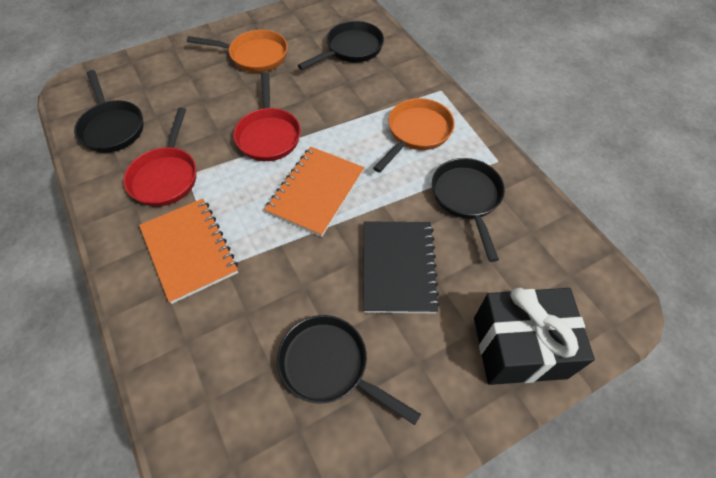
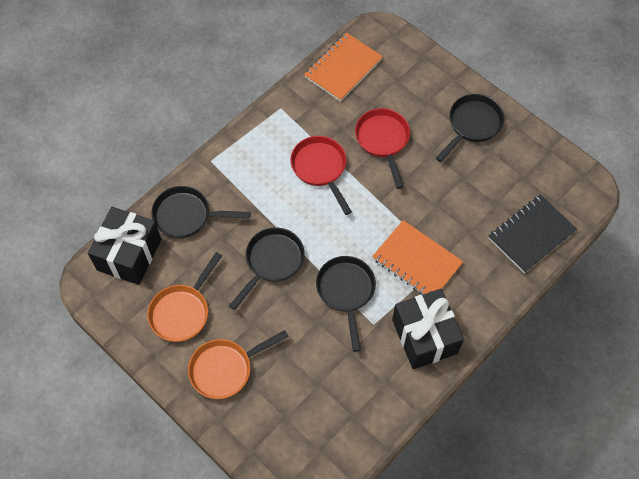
black gift: 1 -> 2

